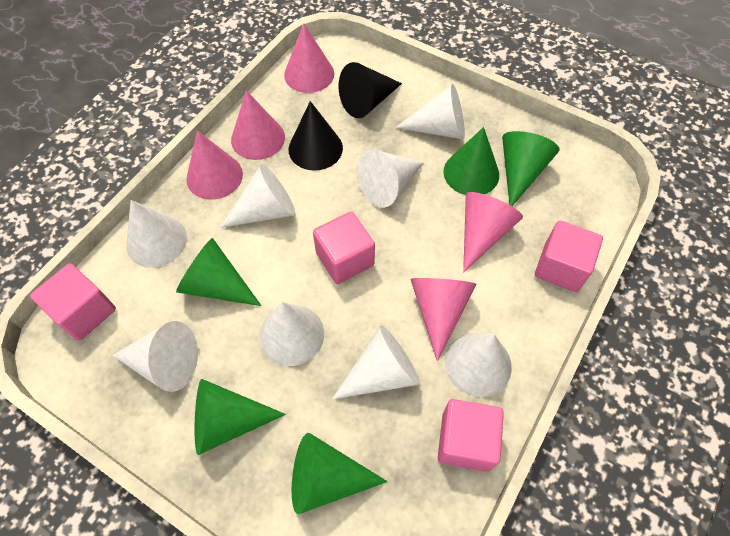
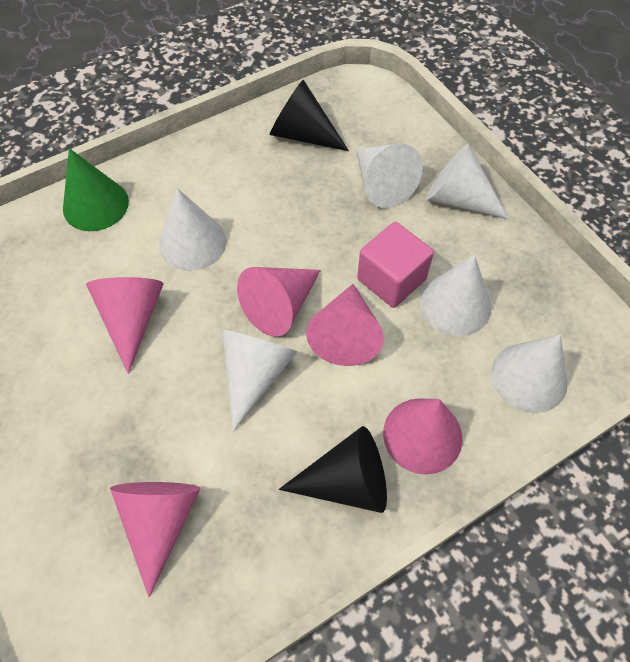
green cone: 5 -> 1
pink cube: 4 -> 1
white cone: 8 -> 6

